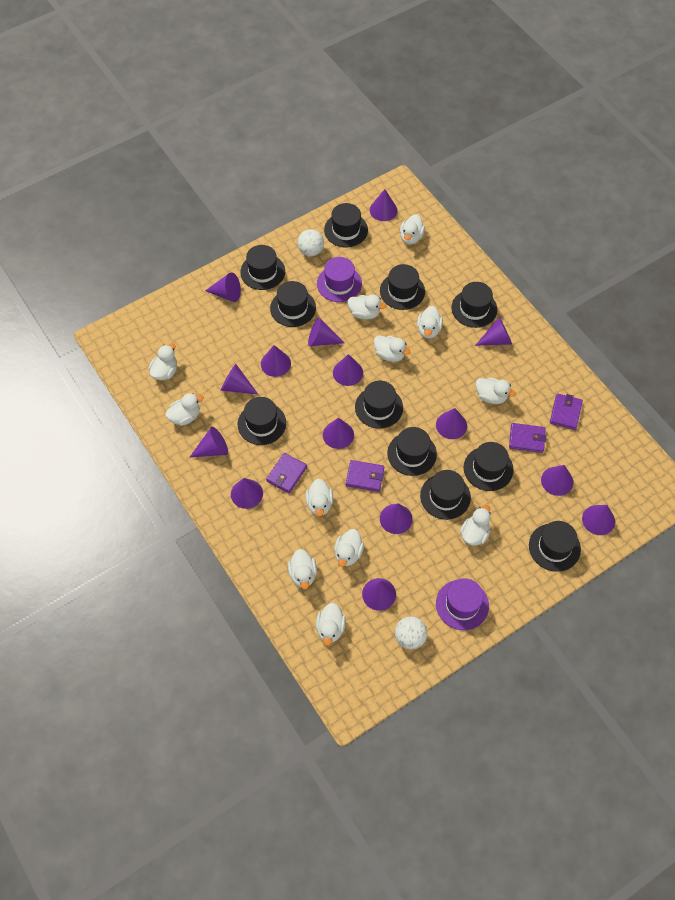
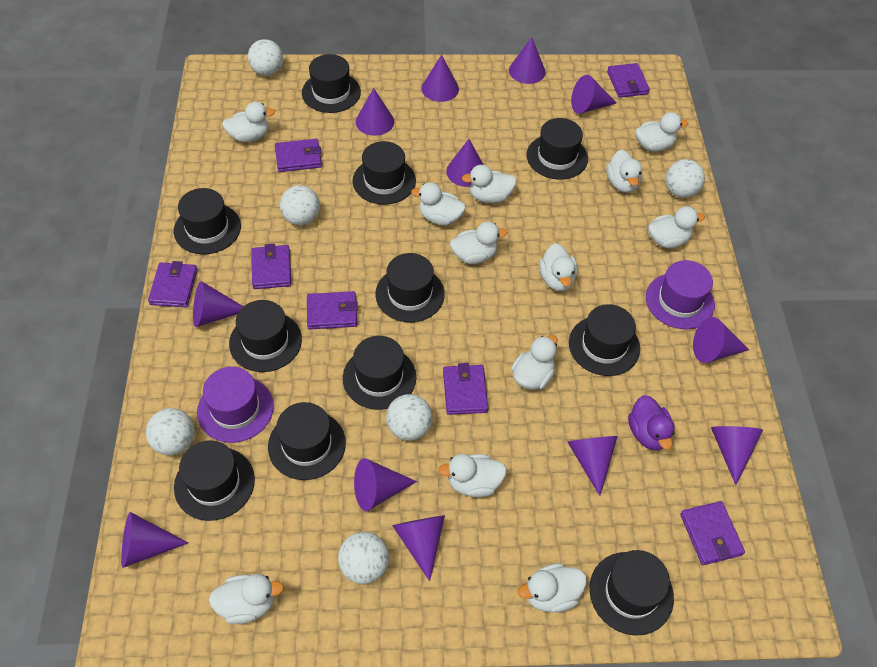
purple cone: 15 -> 12
purple duck: 0 -> 1
purple wallet: 4 -> 7
white ball: 2 -> 6

